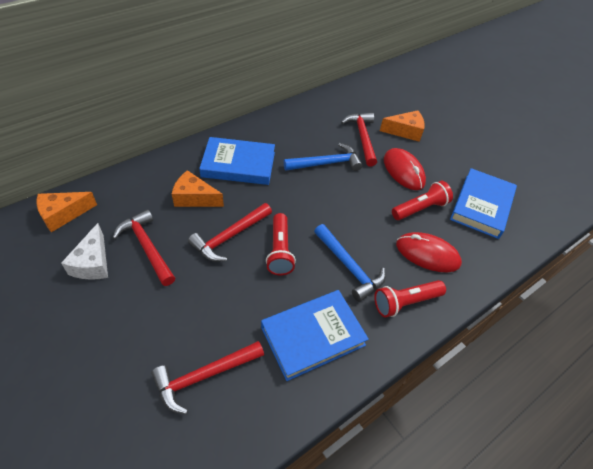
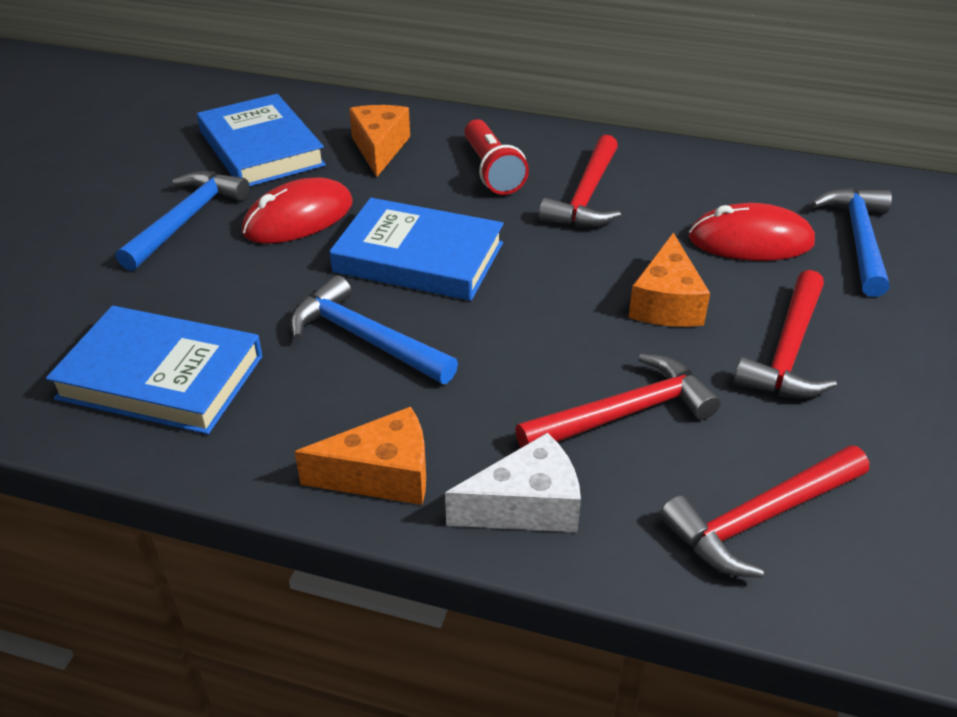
blue hammer: 2 -> 3
red flashlight: 3 -> 1

